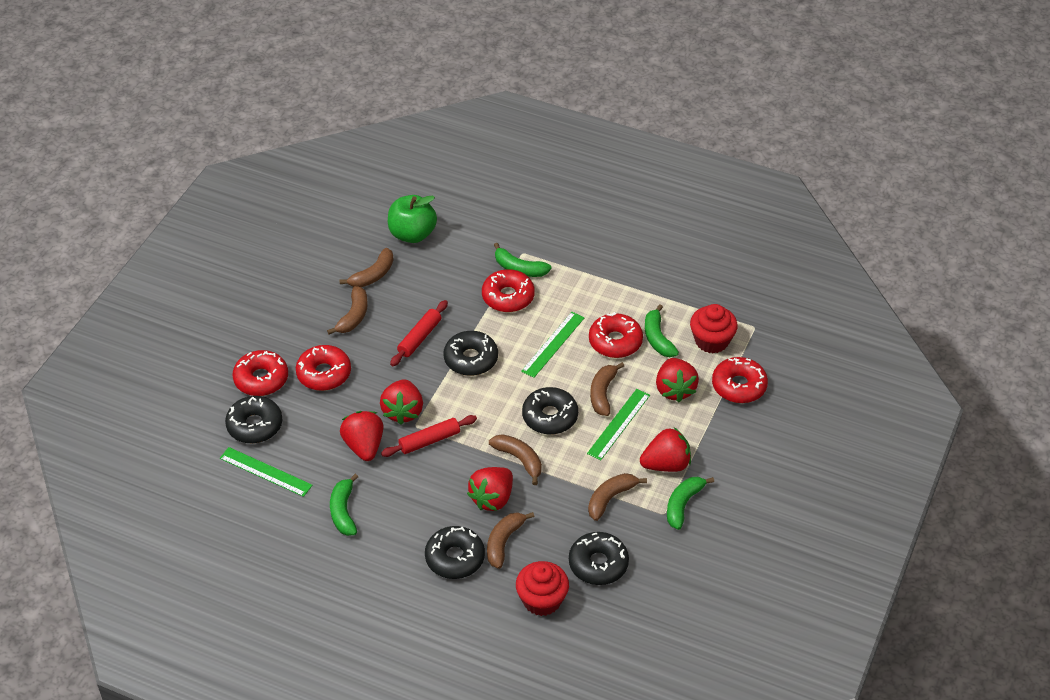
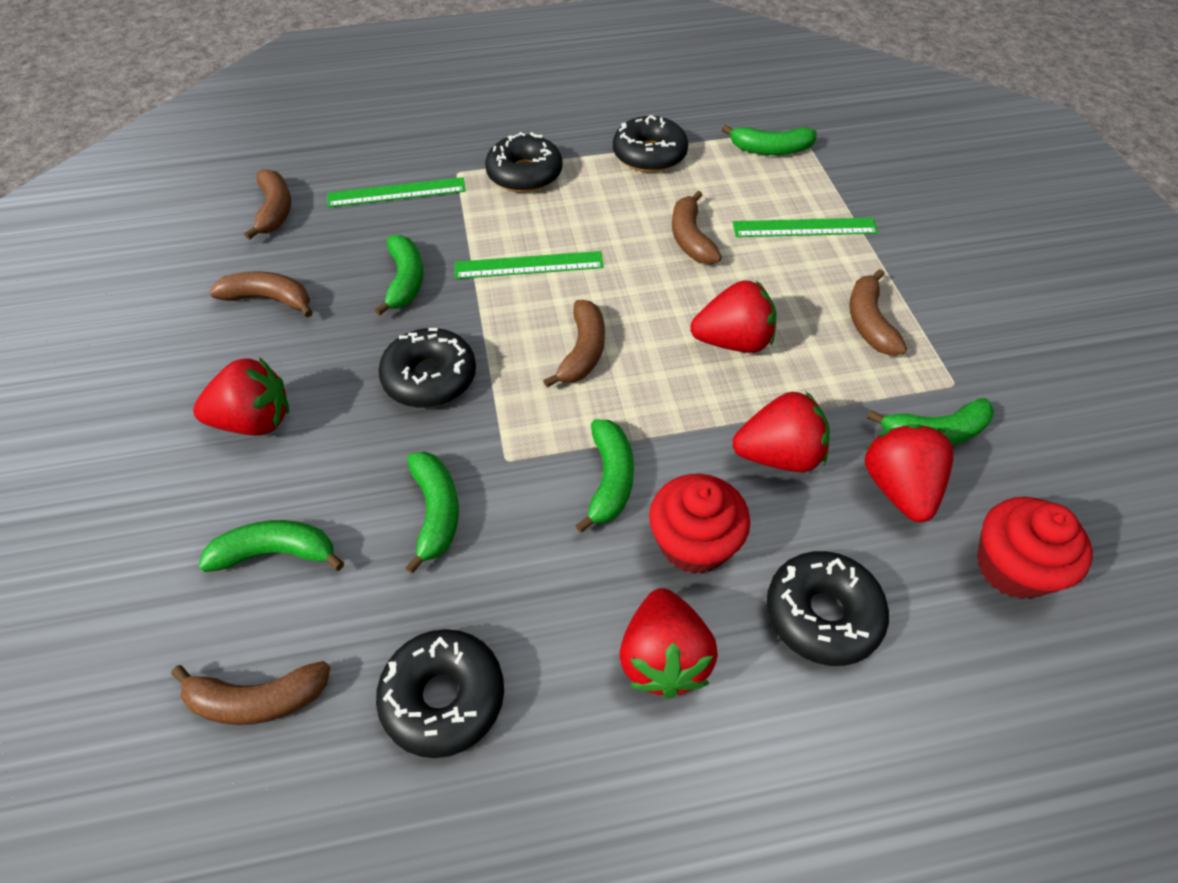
green apple: 1 -> 0
green banana: 4 -> 6
red donut: 5 -> 0
red rolling pin: 2 -> 0

